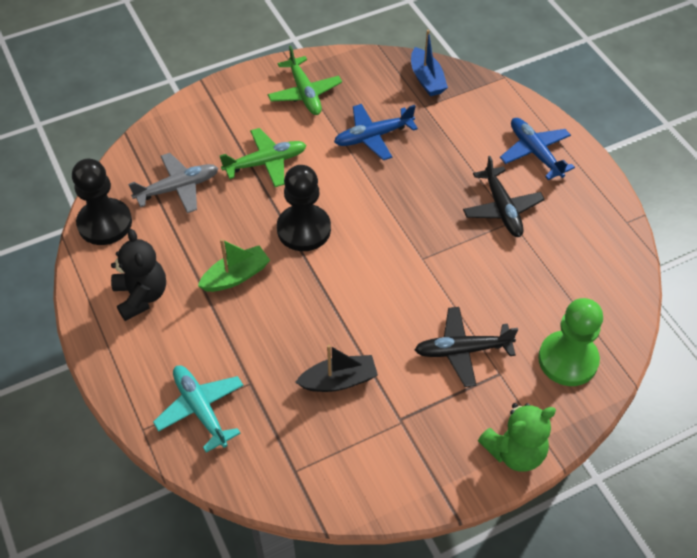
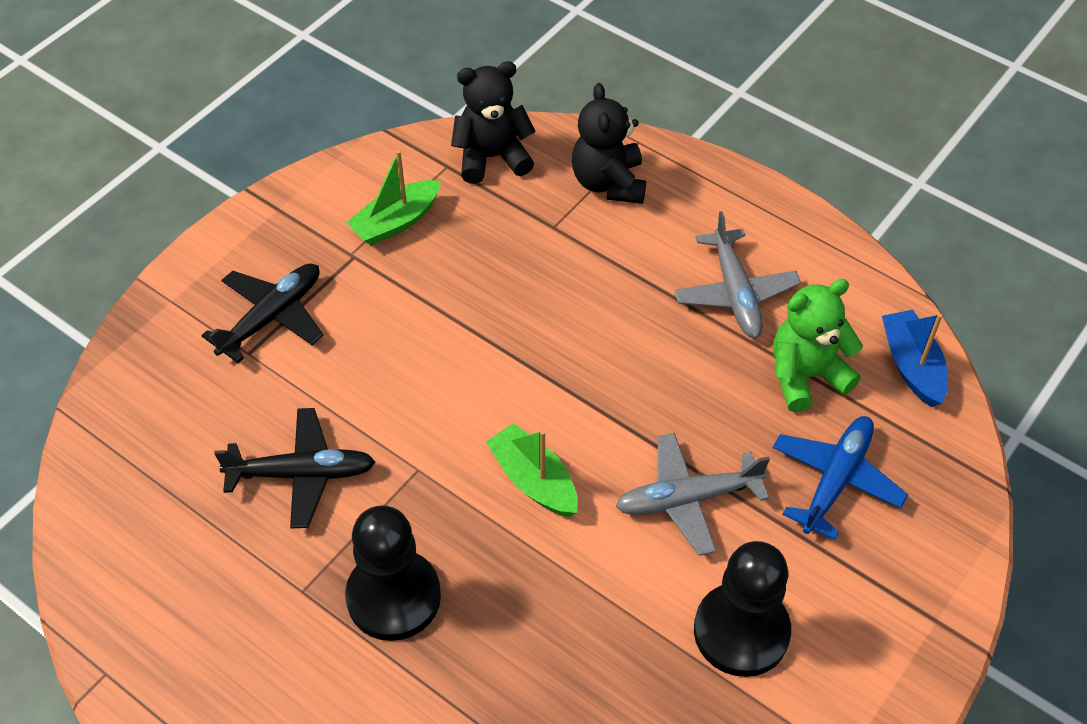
black boat: 1 -> 0
black teddy bear: 1 -> 2
blue plane: 2 -> 1
green boat: 1 -> 2
green pawn: 1 -> 0
green plane: 2 -> 0
grey plane: 1 -> 2
turquoise plane: 1 -> 0

